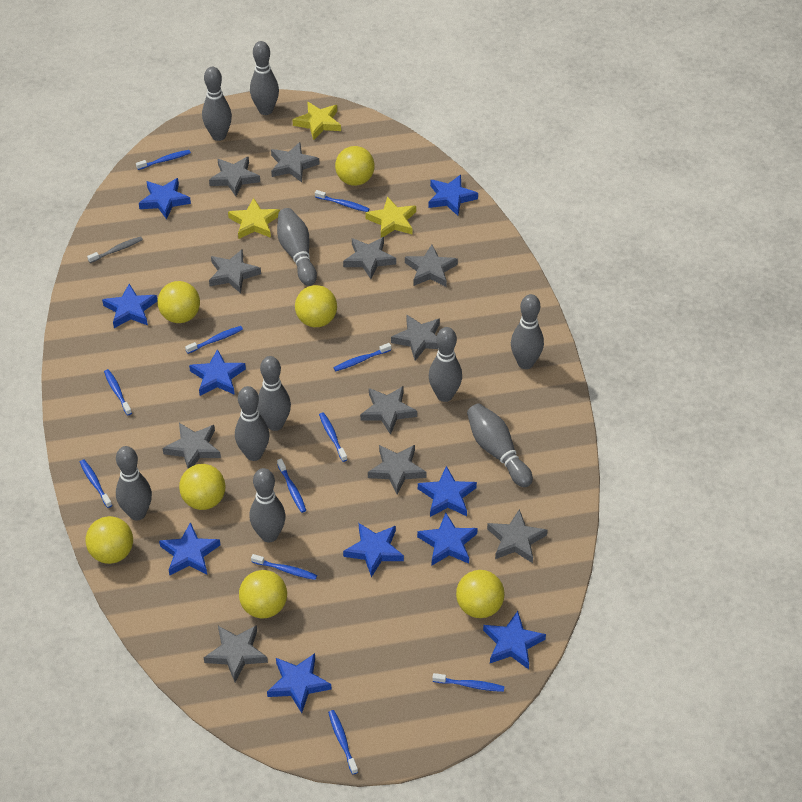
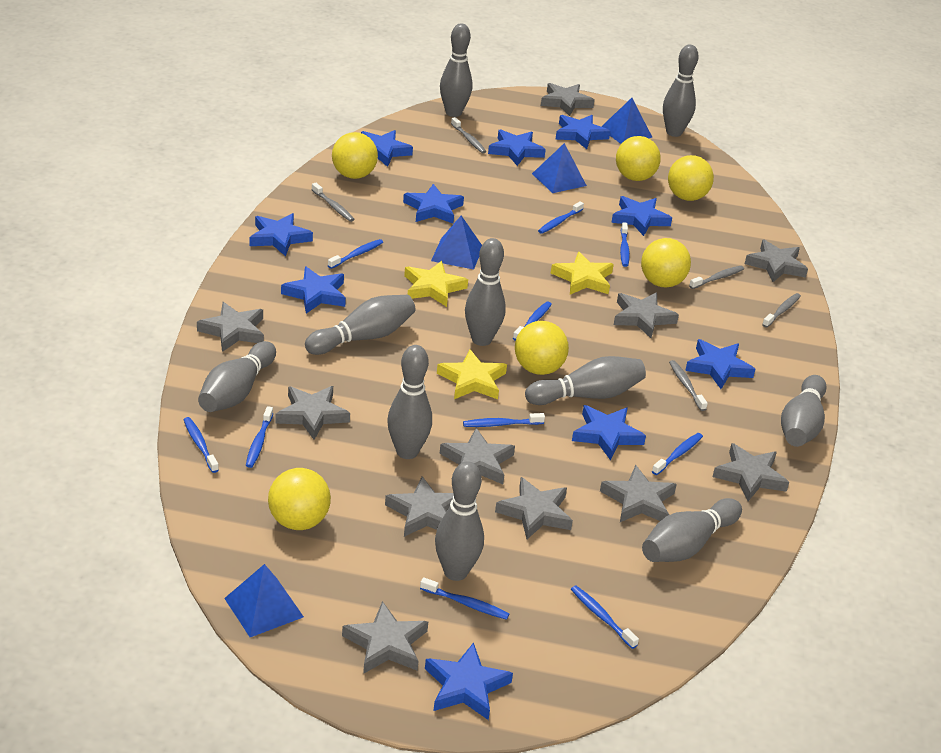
blue pyramid: 0 -> 4
blue toothbrush: 11 -> 10
grey toothbrush: 1 -> 5
yellow ball: 7 -> 6

